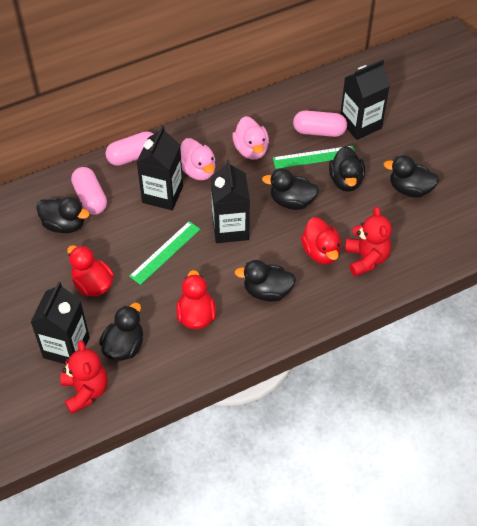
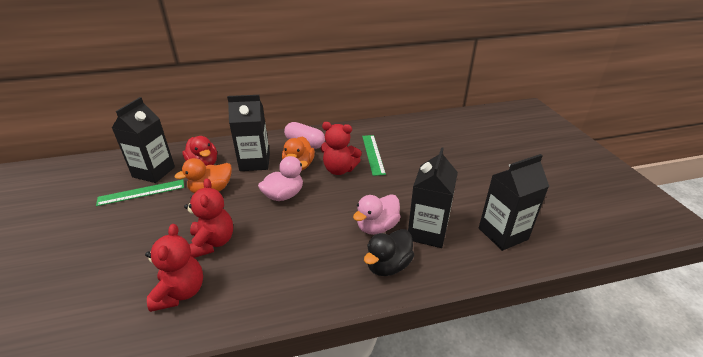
black duck: 6 -> 1
orange duck: 0 -> 2
pink capsule: 3 -> 1
red duck: 3 -> 1
red teddy bear: 2 -> 3

